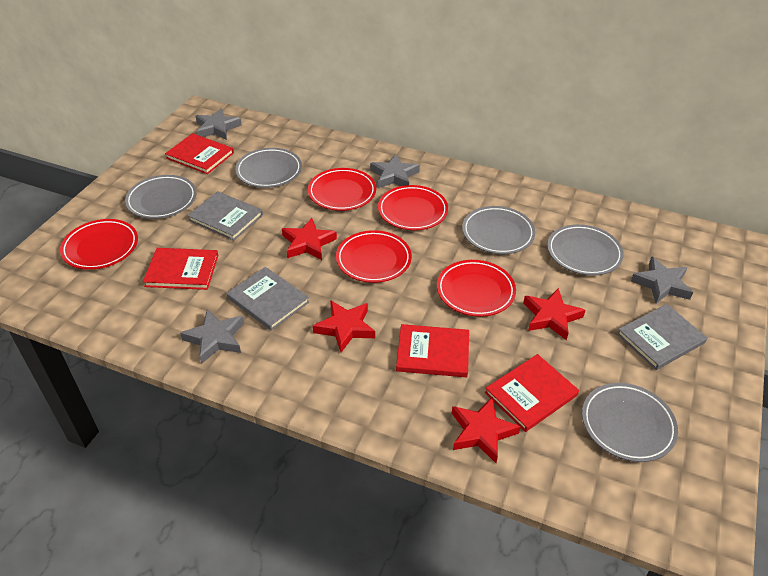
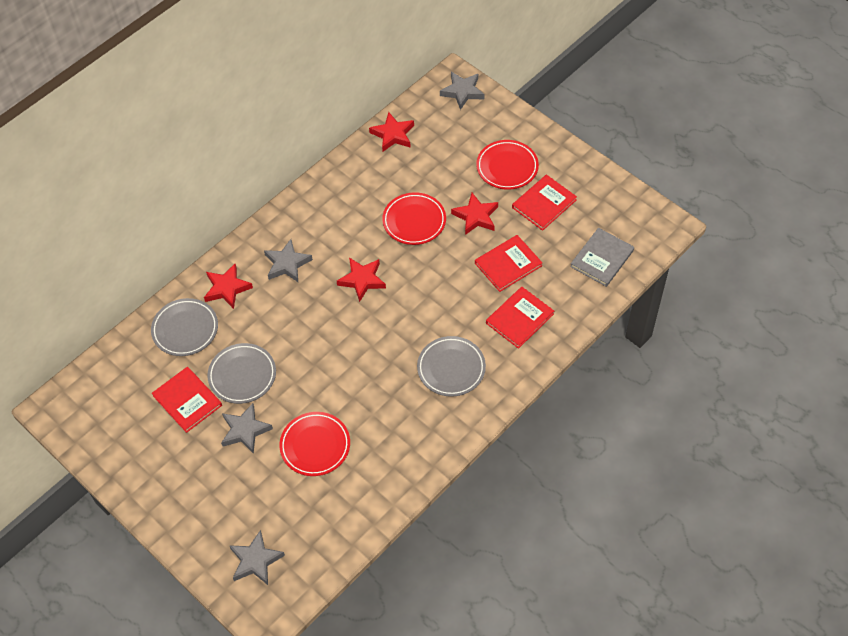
grey book: 3 -> 1
grey plate: 5 -> 3
red plate: 5 -> 3

